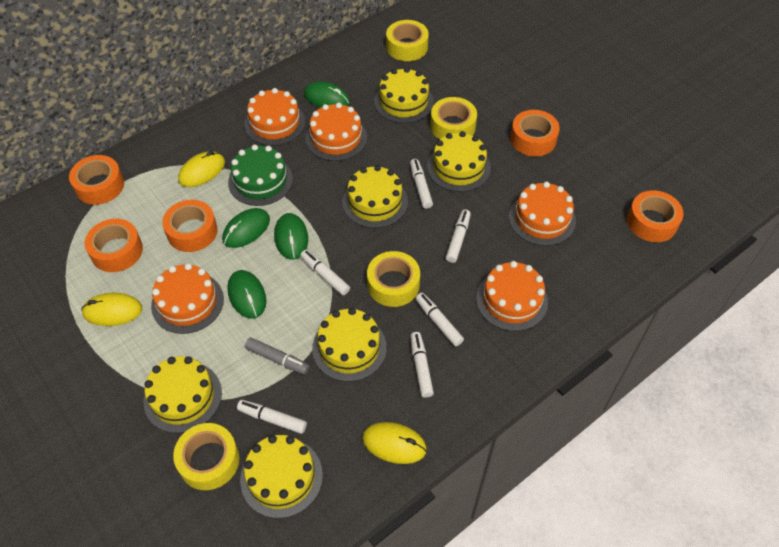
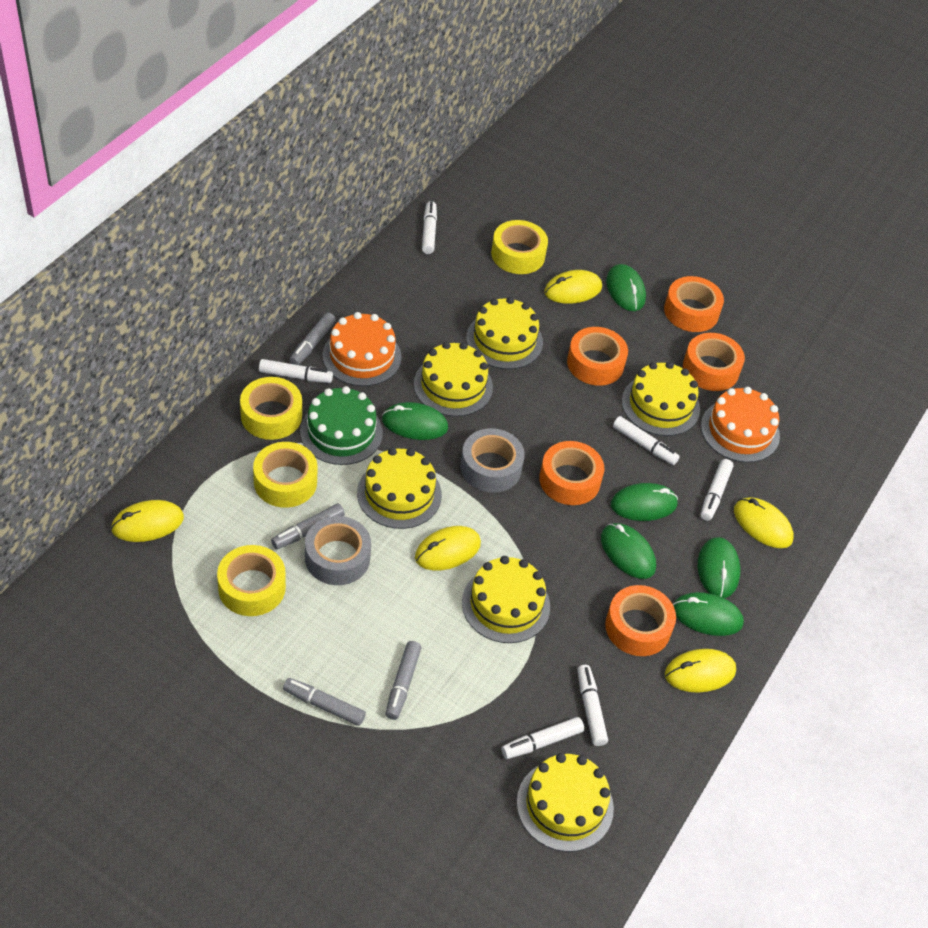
green mouse: 4 -> 6
grey marker: 1 -> 4
grey tape: 0 -> 2
orange cake: 5 -> 2
yellow mouse: 3 -> 5

